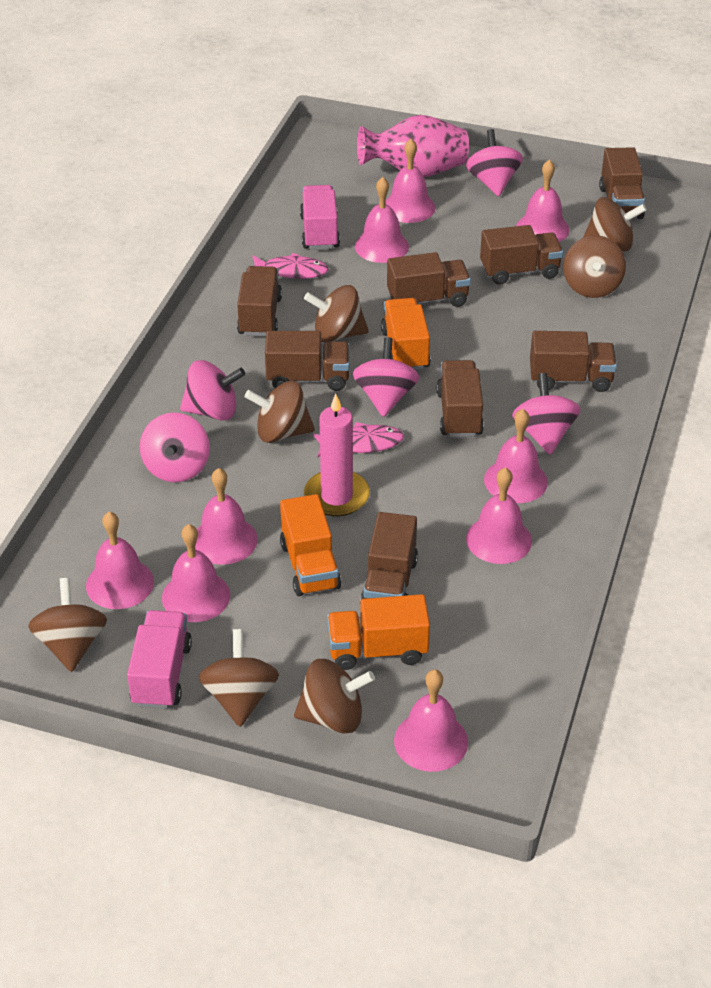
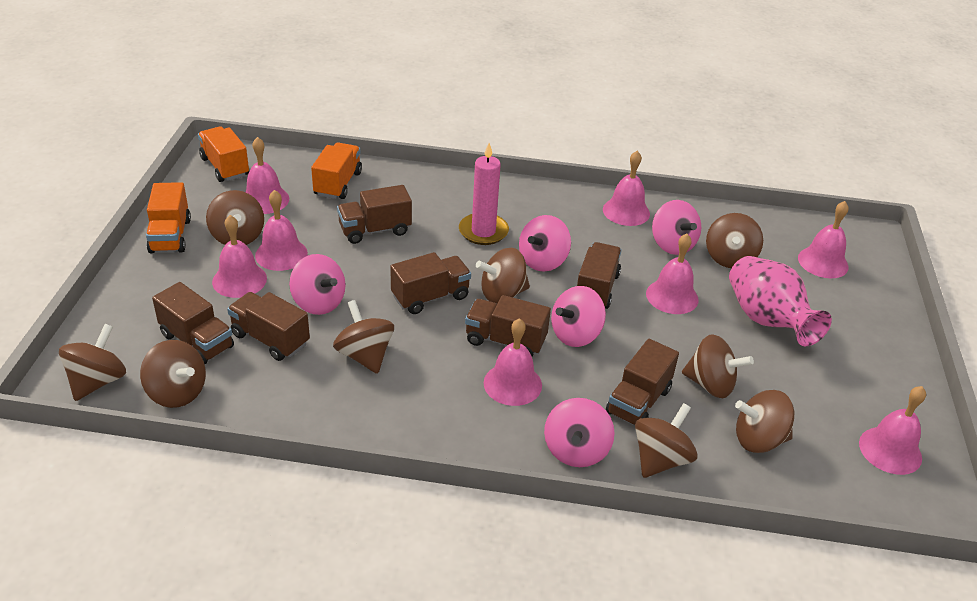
brown spinning top: 7 -> 9
brown truck: 8 -> 7
pink bell: 9 -> 8
pink fish: 2 -> 0
pink truck: 2 -> 0

